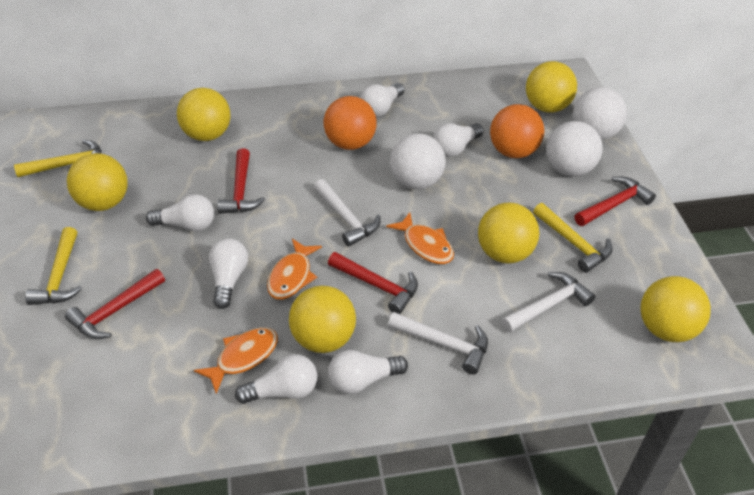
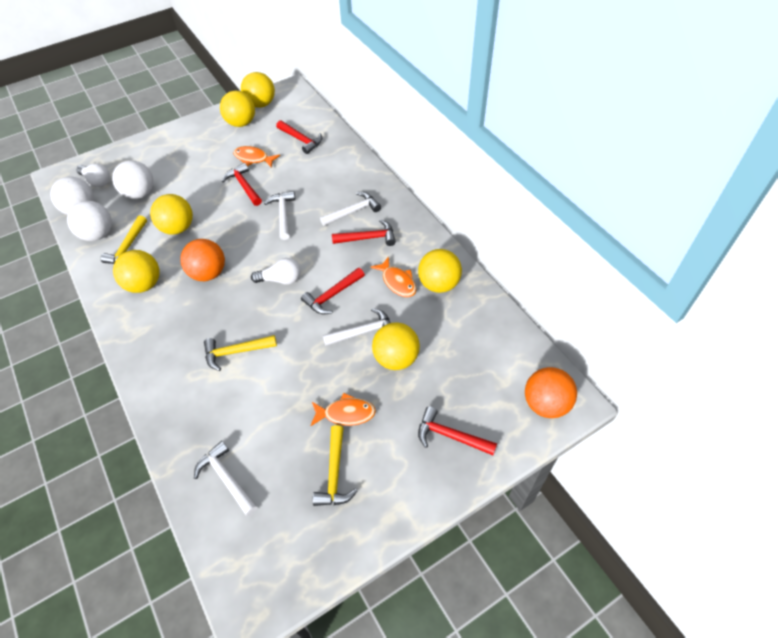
red hammer: 4 -> 5
white hammer: 3 -> 4
white light bulb: 6 -> 2

